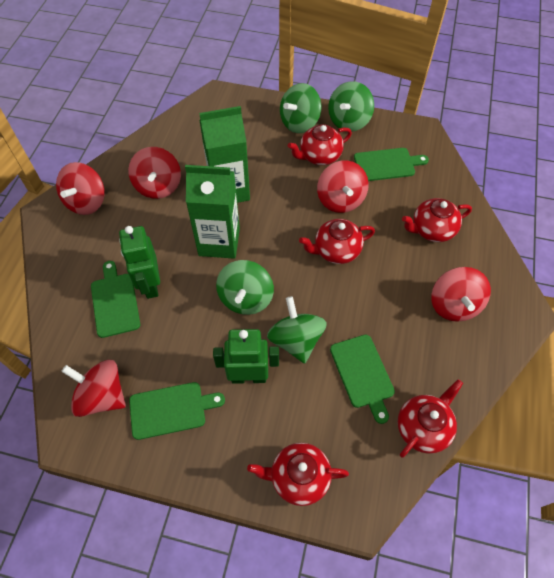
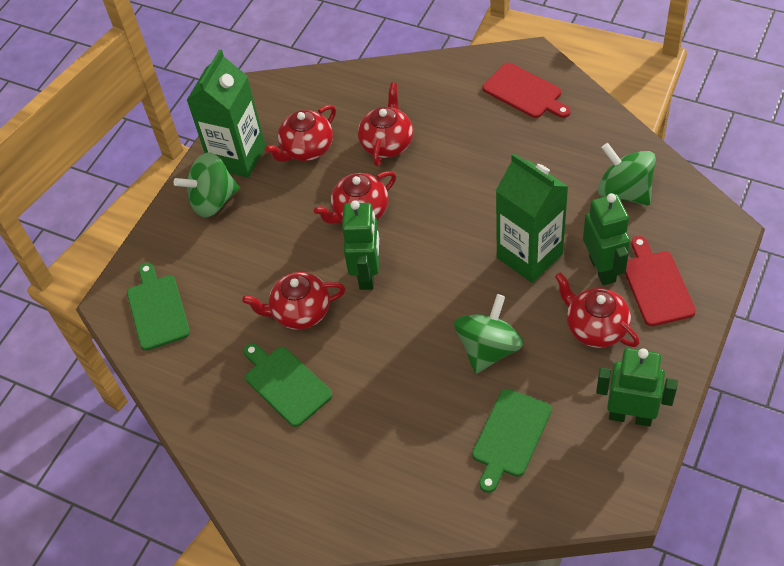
green cutting board: 4 -> 3
green robot: 2 -> 3
green spinning top: 4 -> 3
red cutting board: 0 -> 2
red spinning top: 5 -> 0

